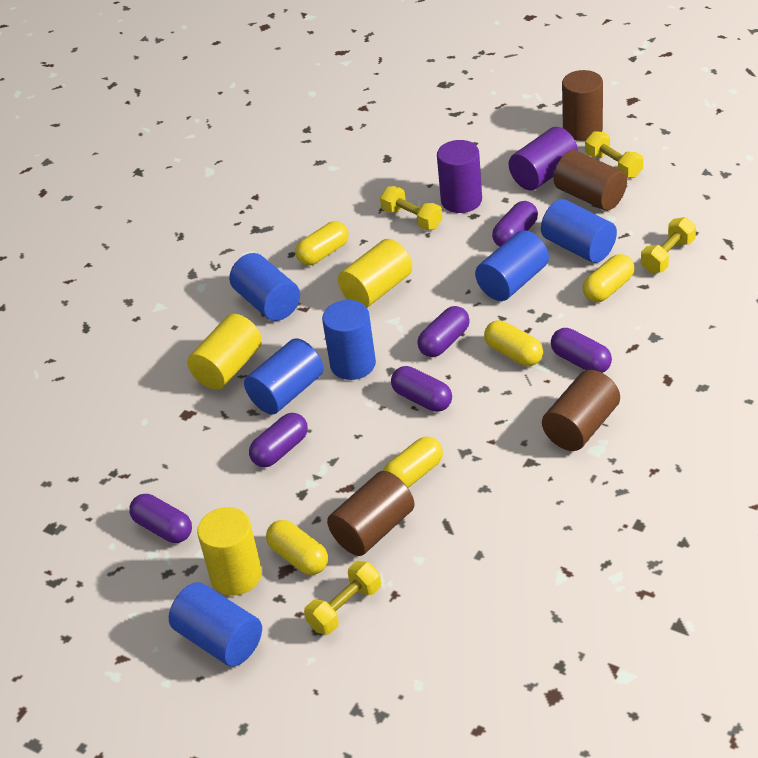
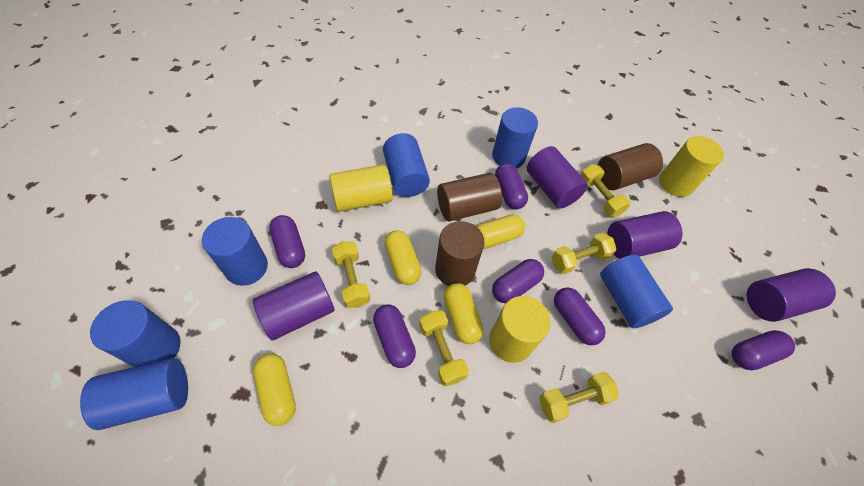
brown cylinder: 4 -> 3
purple cylinder: 2 -> 4
yellow capsule: 5 -> 4
yellow dumbbell: 4 -> 5

